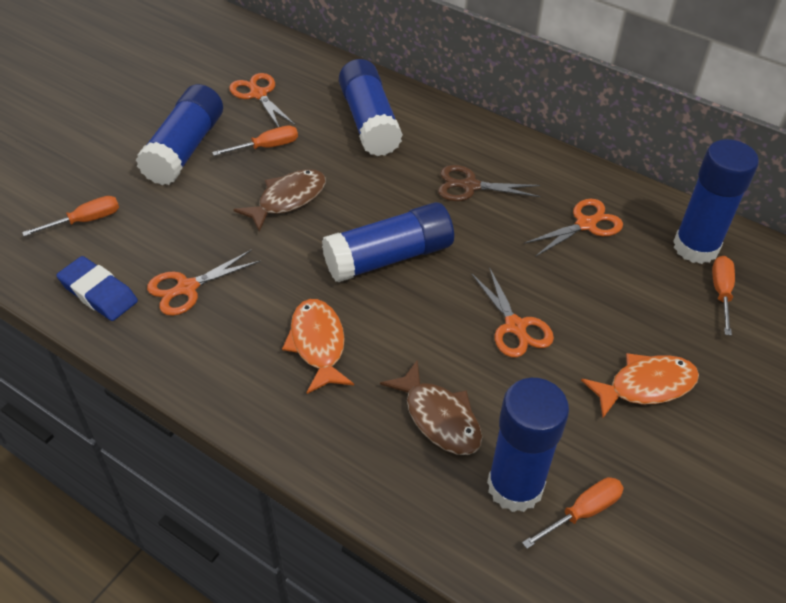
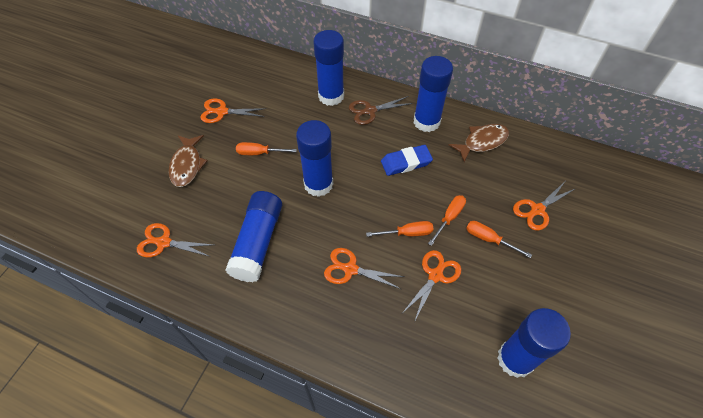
orange fish: 2 -> 0
orange scissors: 4 -> 5

